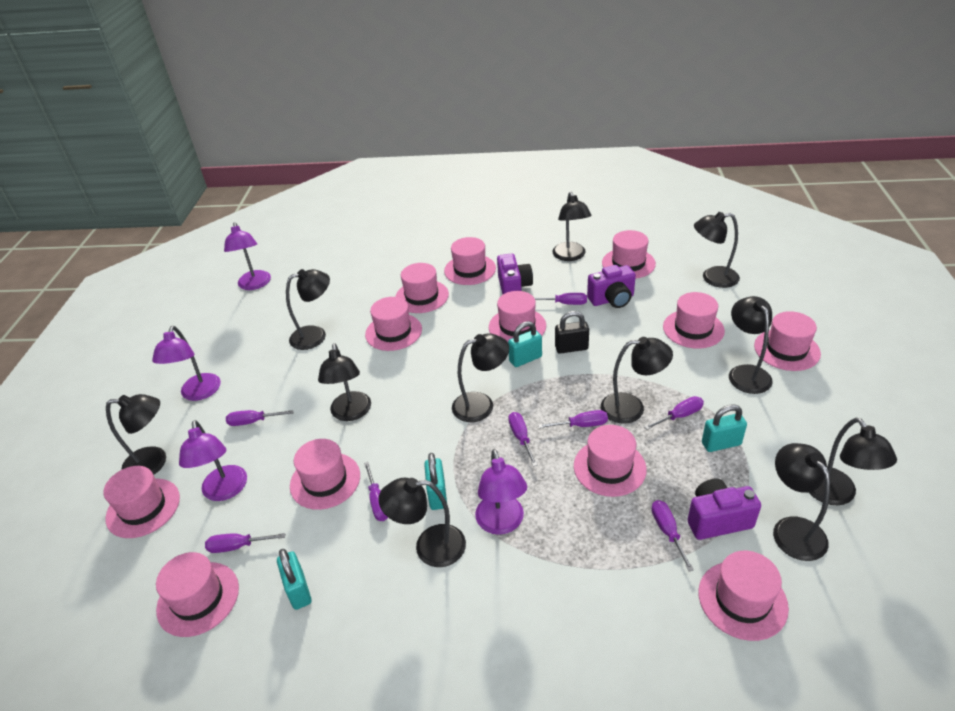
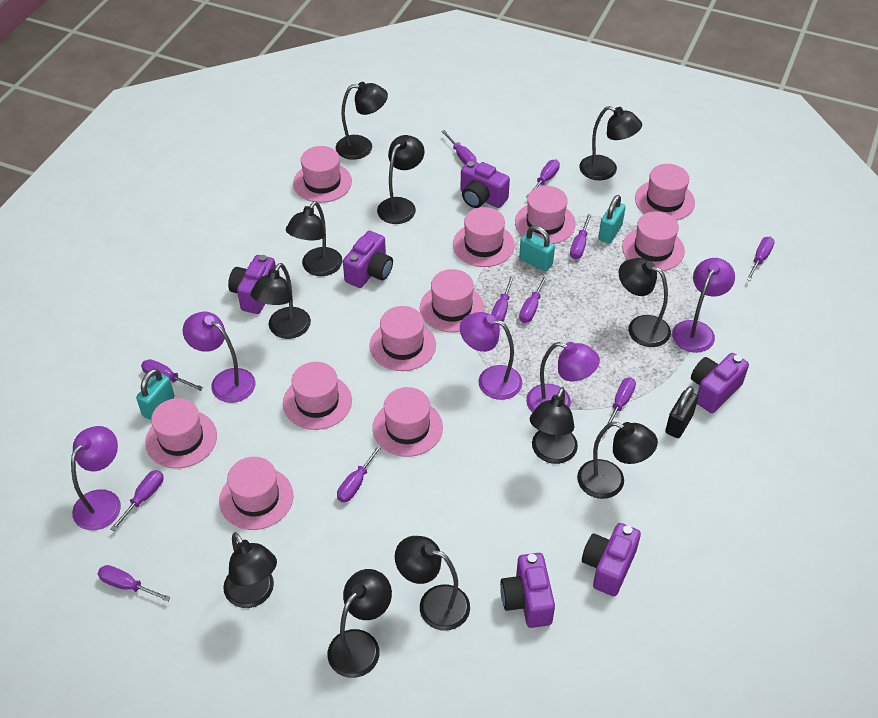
pink hat: 12 -> 11
purple camera: 3 -> 6
purple lamp: 4 -> 5
purple screwdriver: 8 -> 11
turquoise padlock: 4 -> 3

